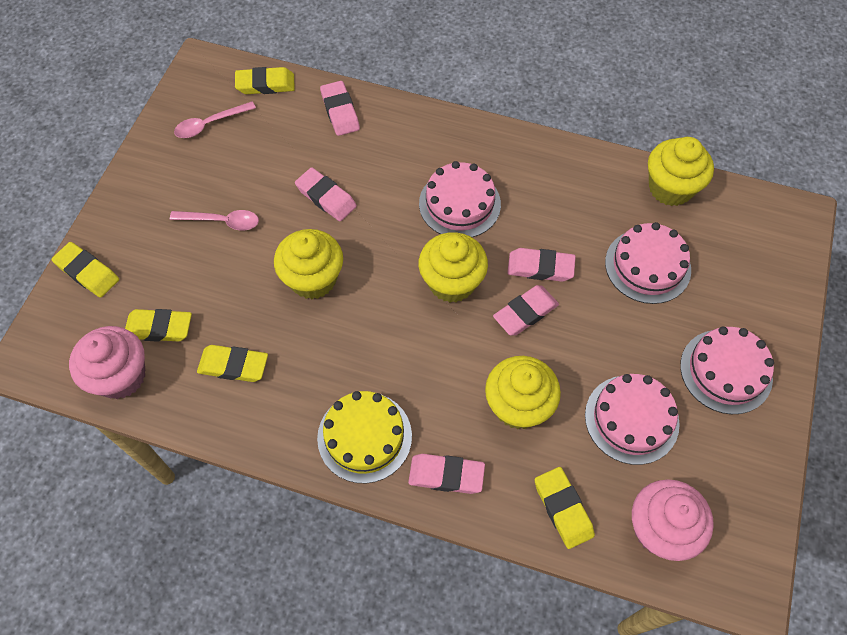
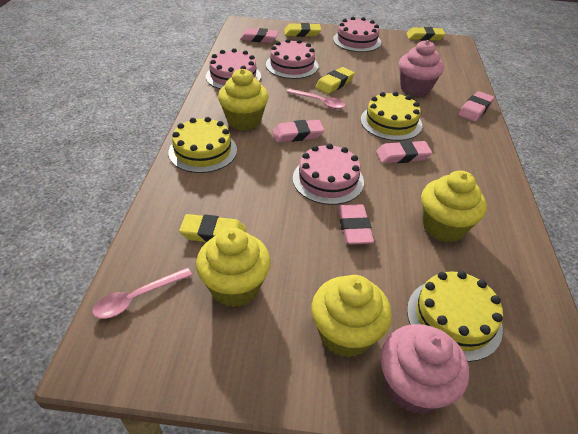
yellow cake: 1 -> 3
yellow eraser: 5 -> 4

